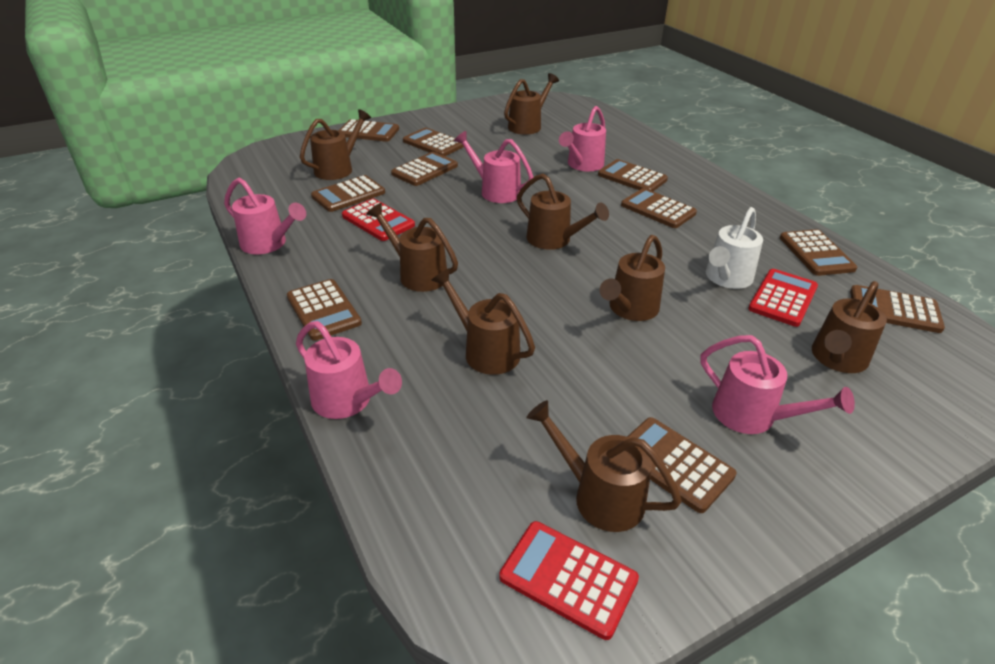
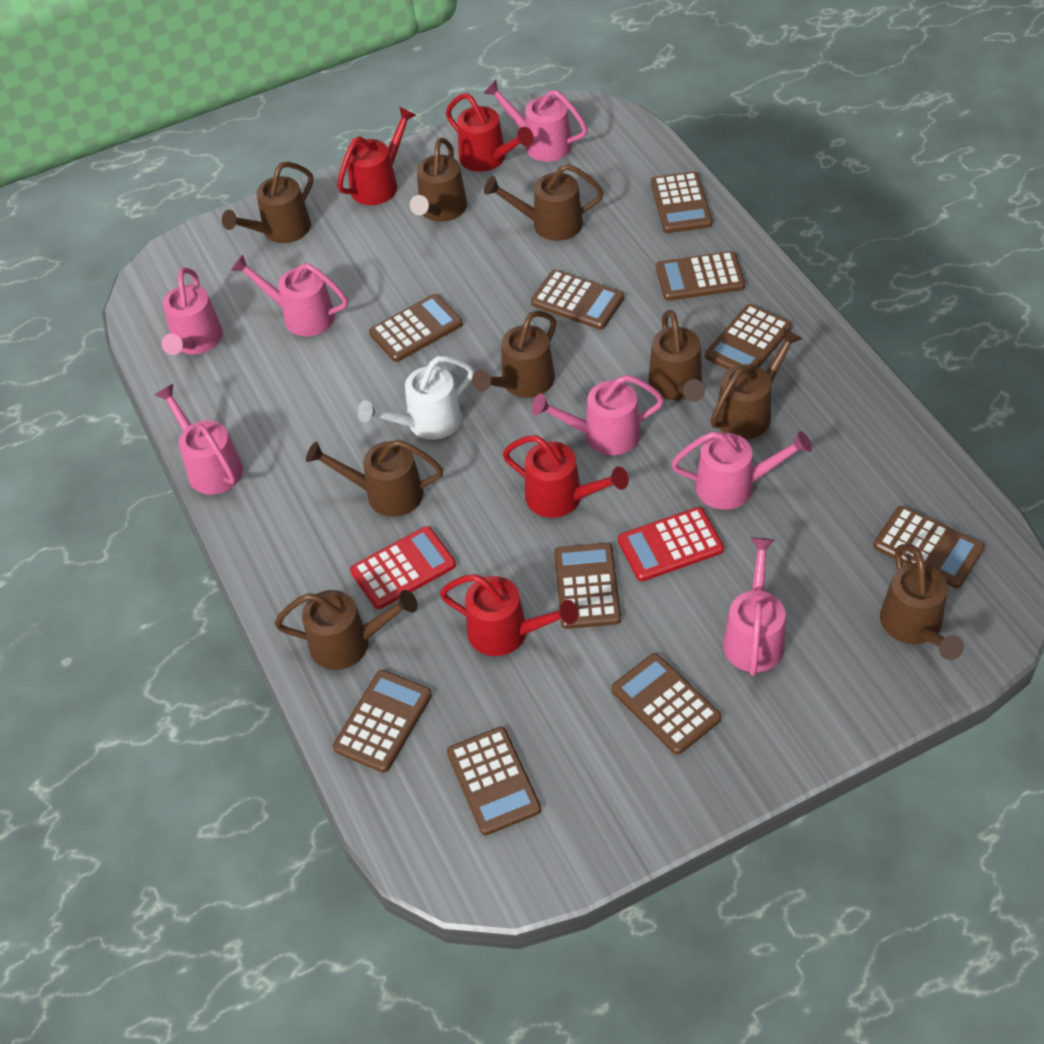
brown watering can: 8 -> 9
pink watering can: 5 -> 7
red calculator: 3 -> 2
red watering can: 0 -> 4

